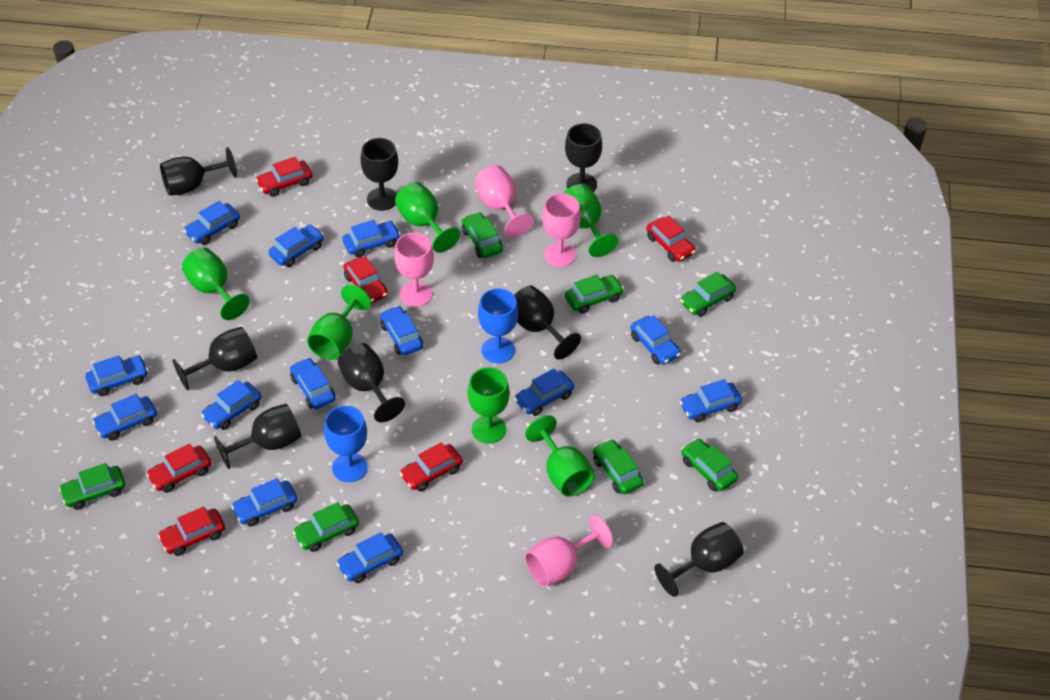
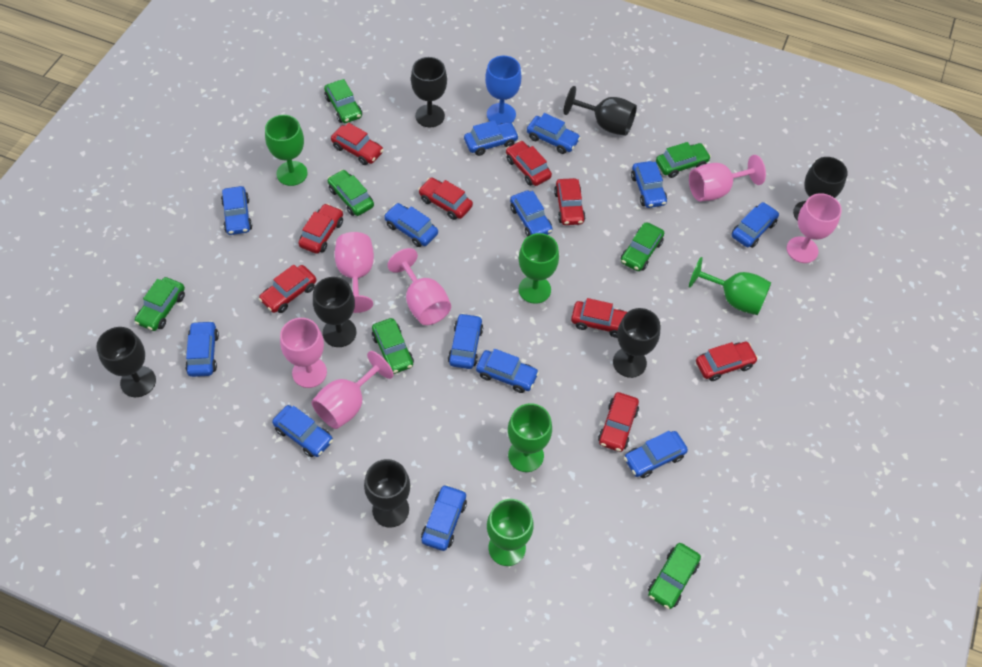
black goblet: 8 -> 7
blue goblet: 2 -> 1
green goblet: 6 -> 5
pink goblet: 4 -> 6
red car: 6 -> 9

